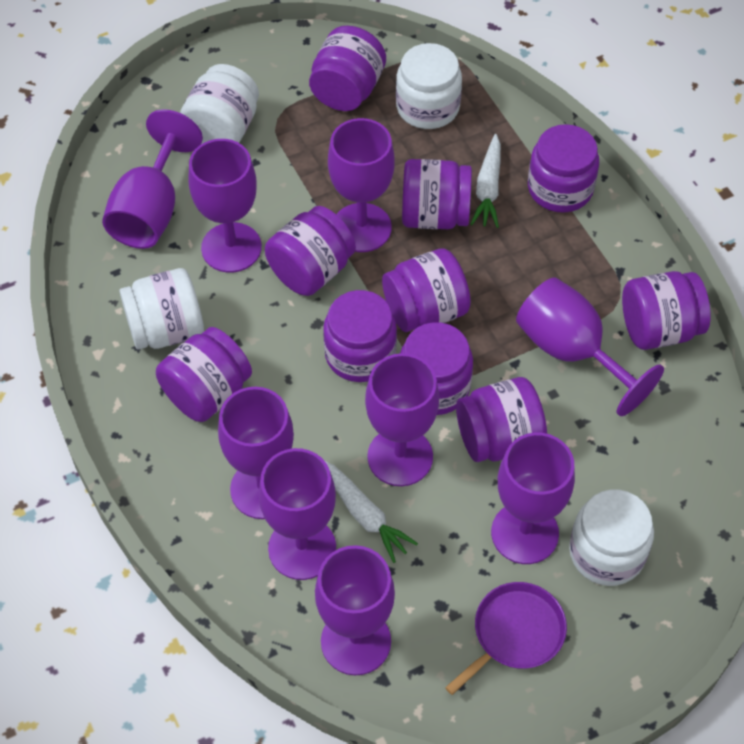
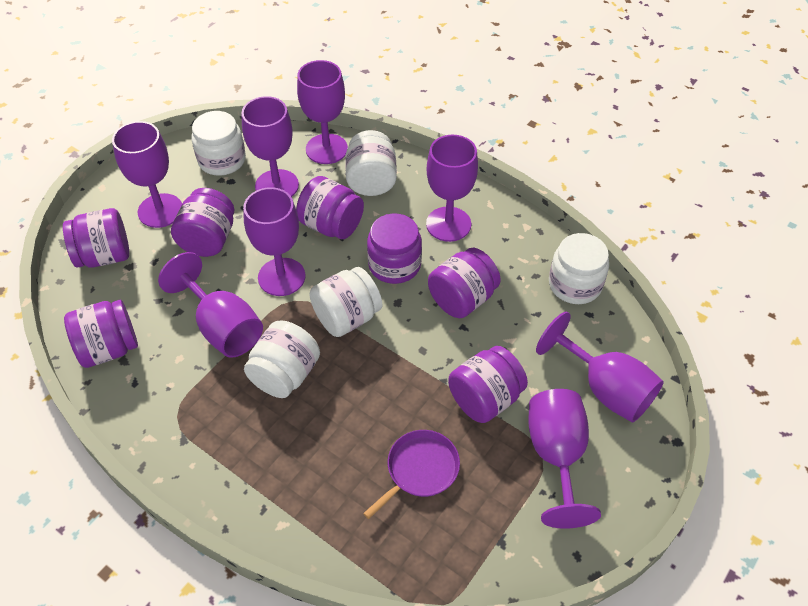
purple goblet: 9 -> 8
purple jar: 10 -> 7
white carrot: 2 -> 0
white jar: 4 -> 5

